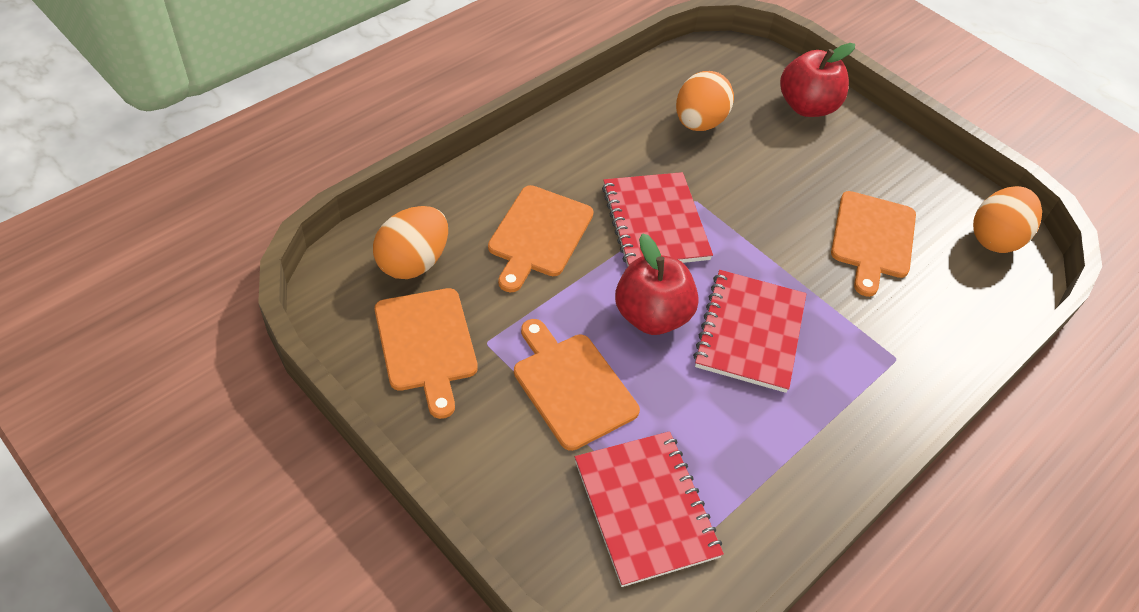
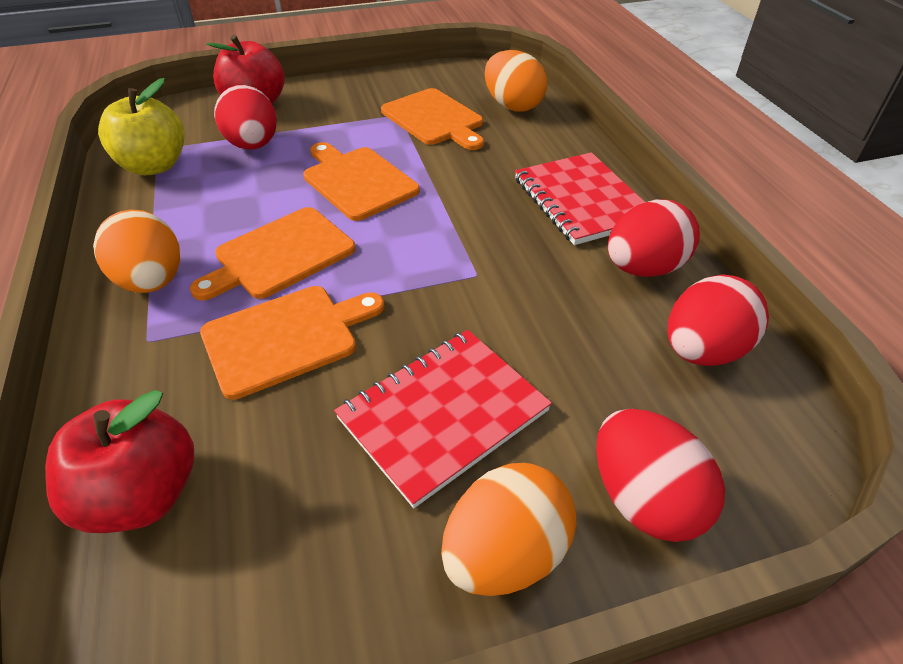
red egg: 0 -> 4
red notebook: 3 -> 2
yellow apple: 0 -> 1

